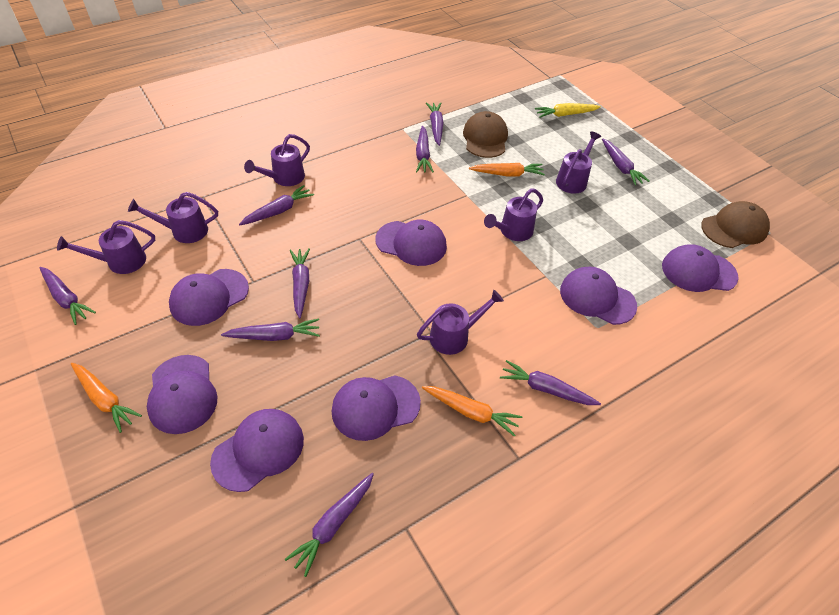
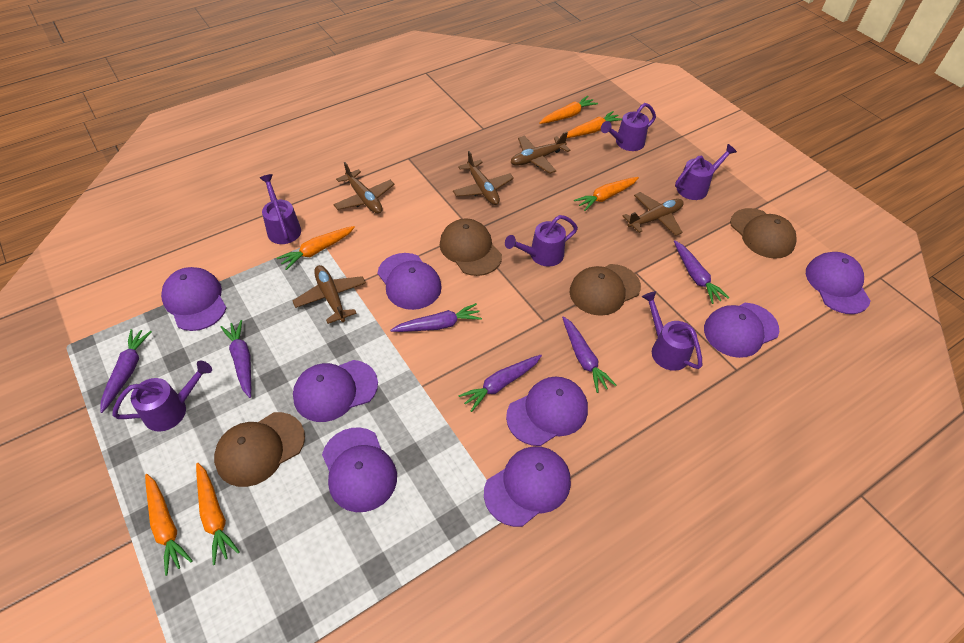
brown cap: 2 -> 4
brown plane: 0 -> 5
orange carrot: 3 -> 6
purple cap: 7 -> 8
purple carrot: 9 -> 6
yellow carrot: 1 -> 0

